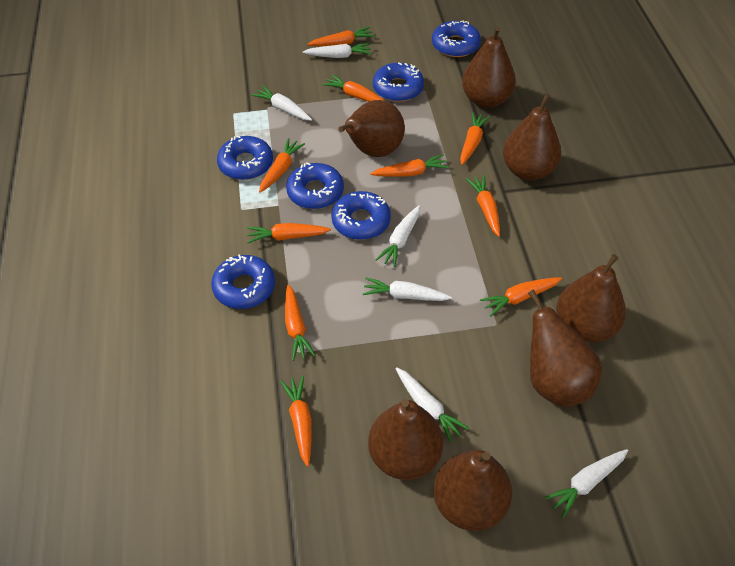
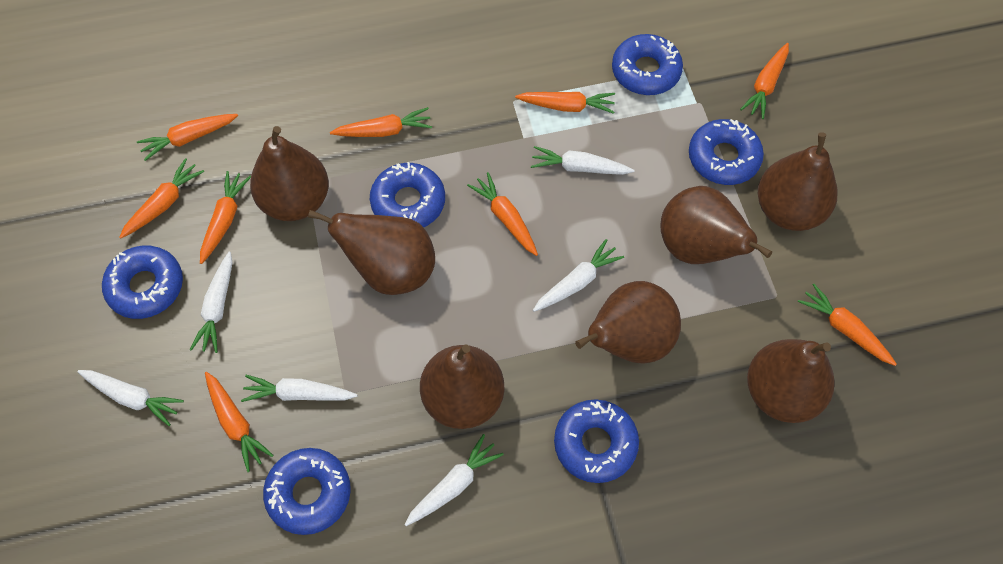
orange carrot: 10 -> 9

